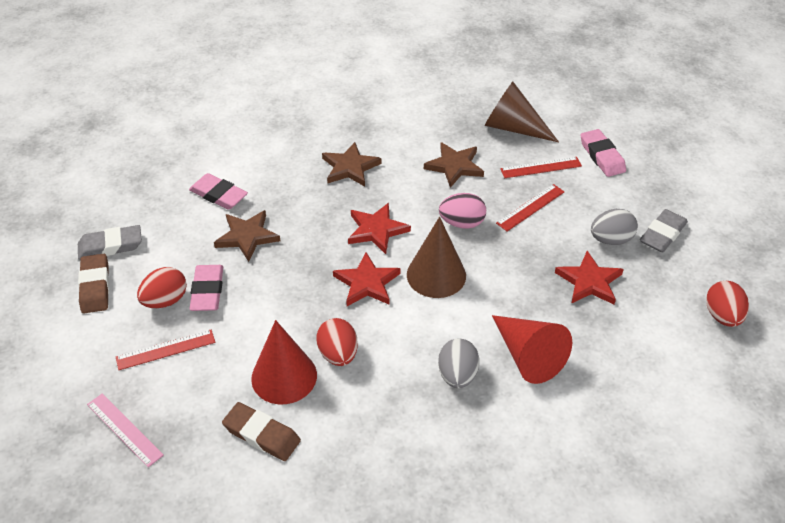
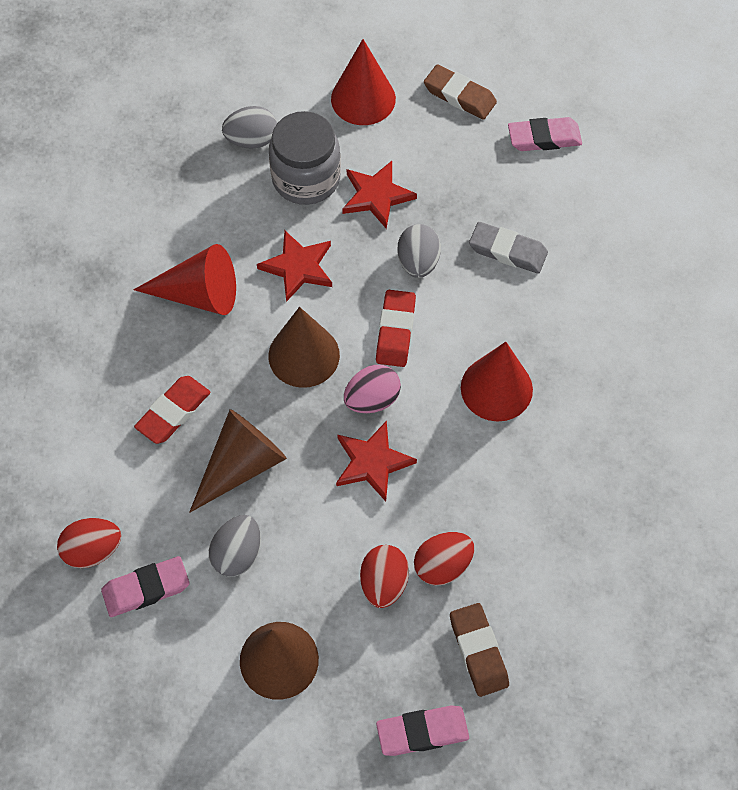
brown cone: 2 -> 3
brown star: 3 -> 0
grey egg: 2 -> 3
grey eraser: 2 -> 1
grey jar: 0 -> 1
pink ruler: 1 -> 0
red cone: 2 -> 3
red eraser: 0 -> 2
red ruler: 3 -> 0

